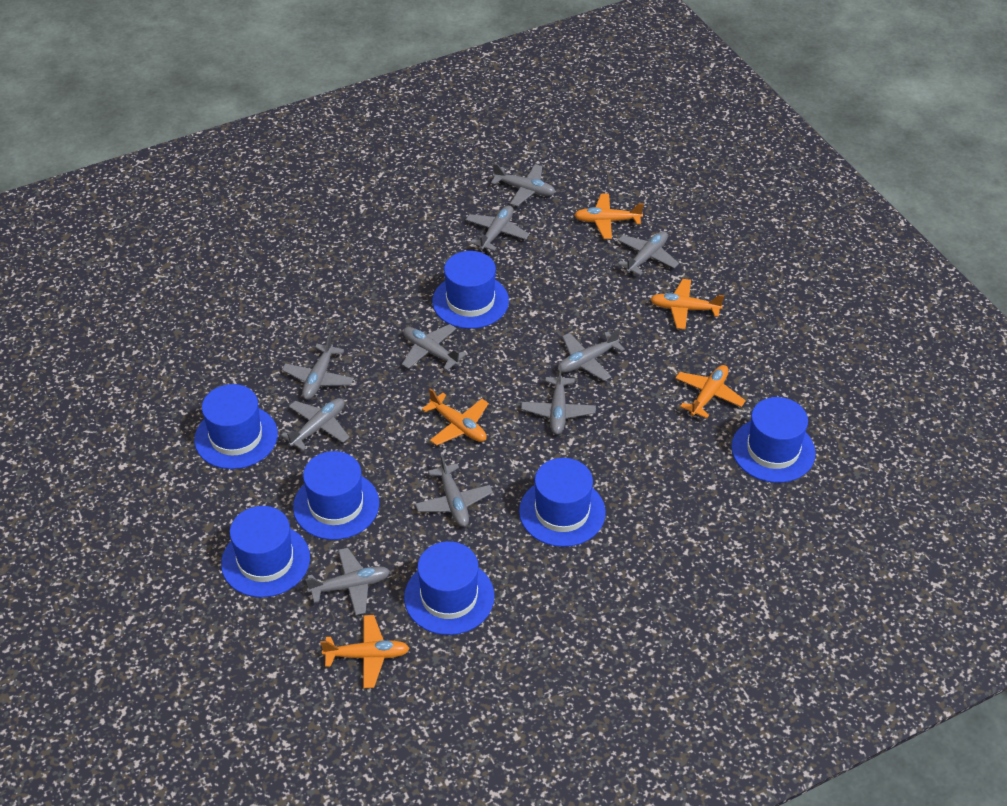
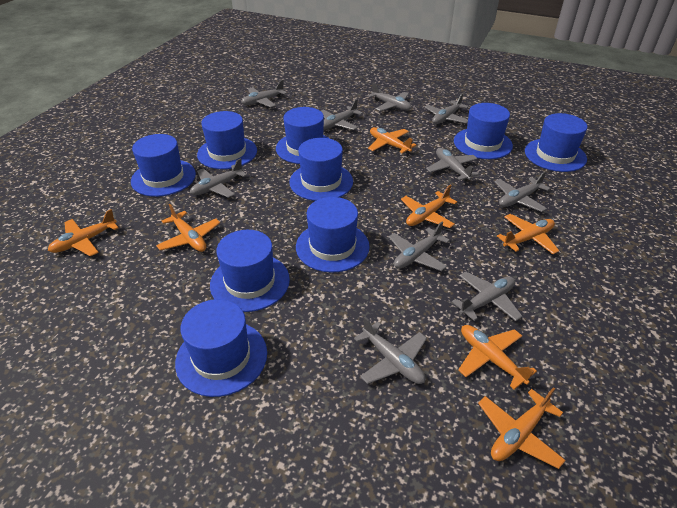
blue hat: 7 -> 9
orange plane: 5 -> 7

